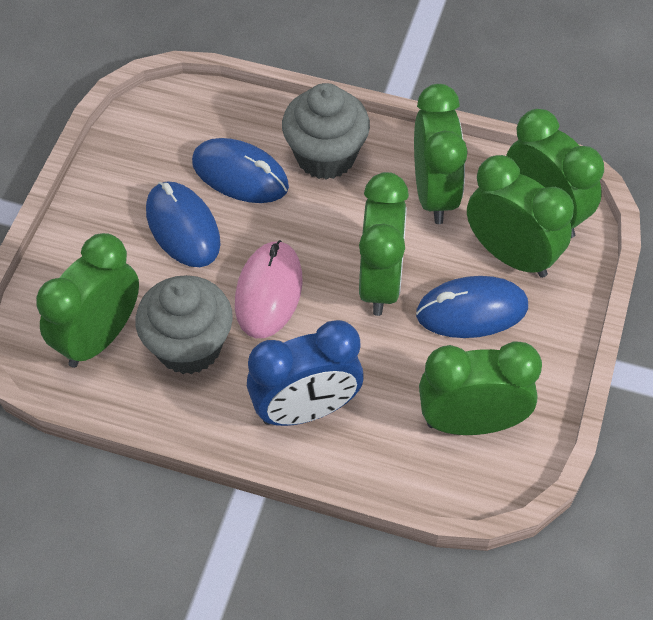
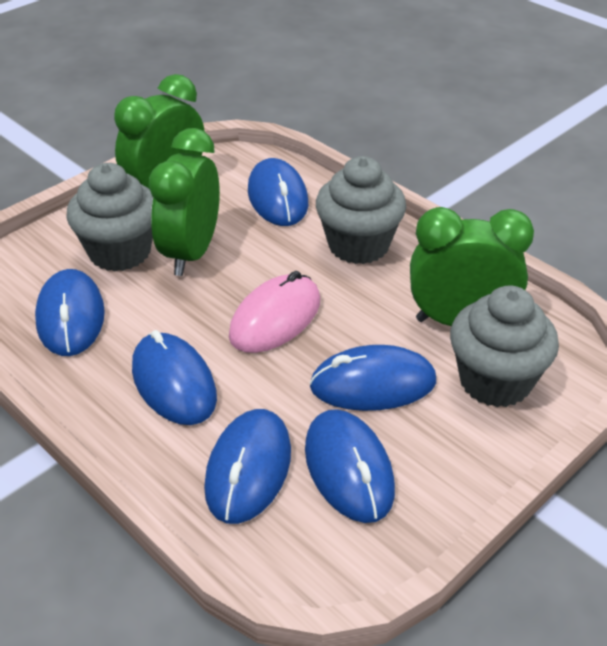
blue clock: 1 -> 0
blue mouse: 3 -> 6
green clock: 6 -> 3
grey cupcake: 2 -> 3

